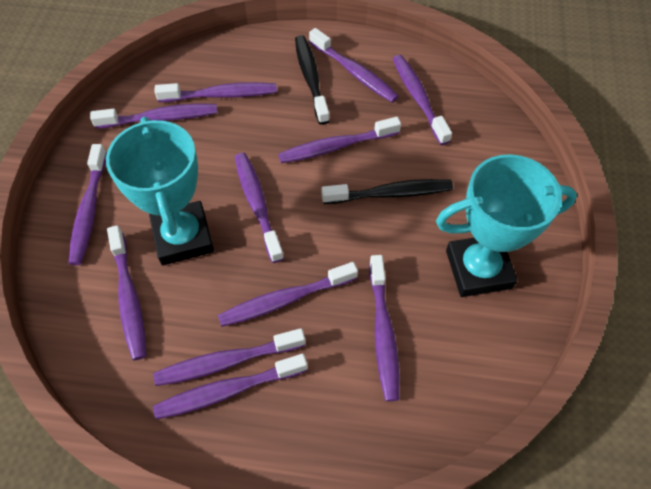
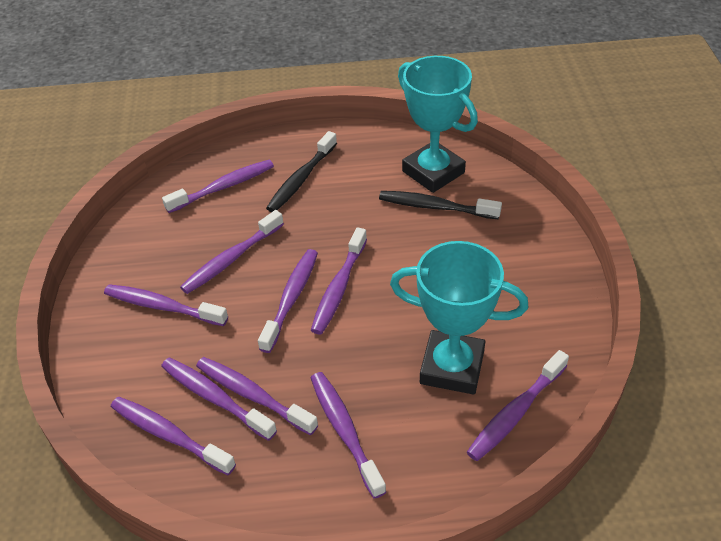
purple toothbrush: 12 -> 10

